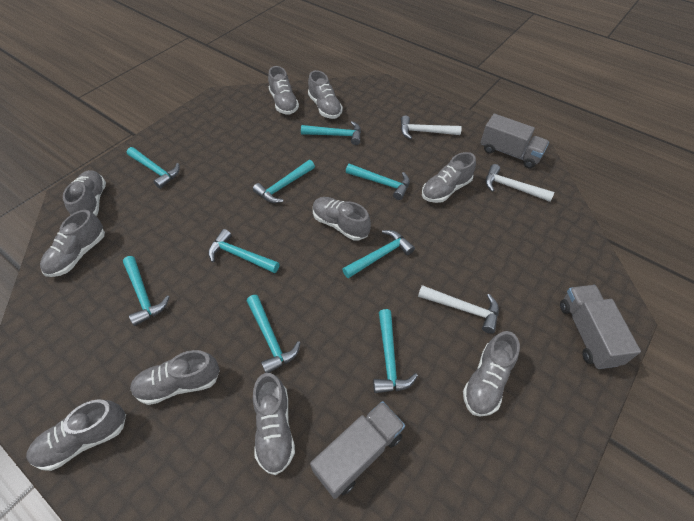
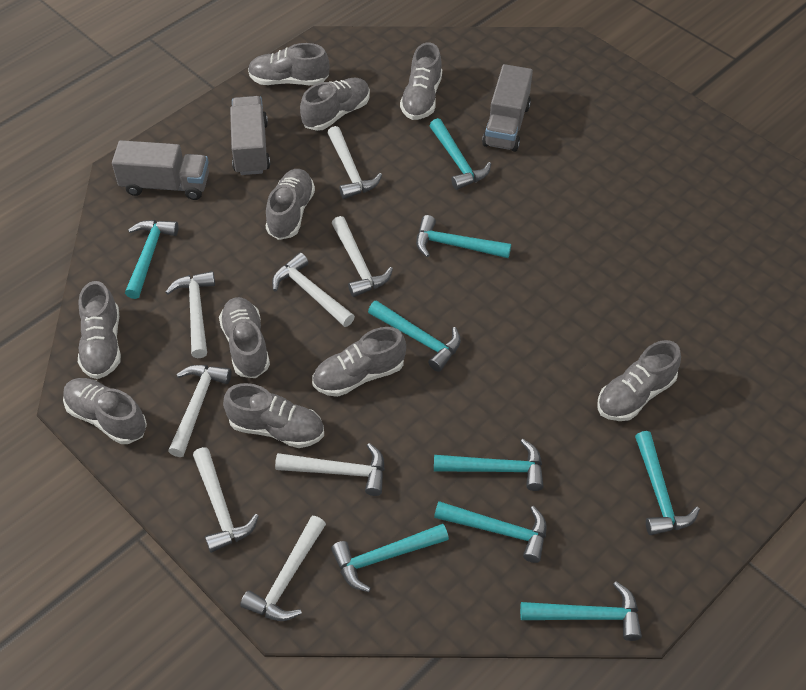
white hammer: 3 -> 8

